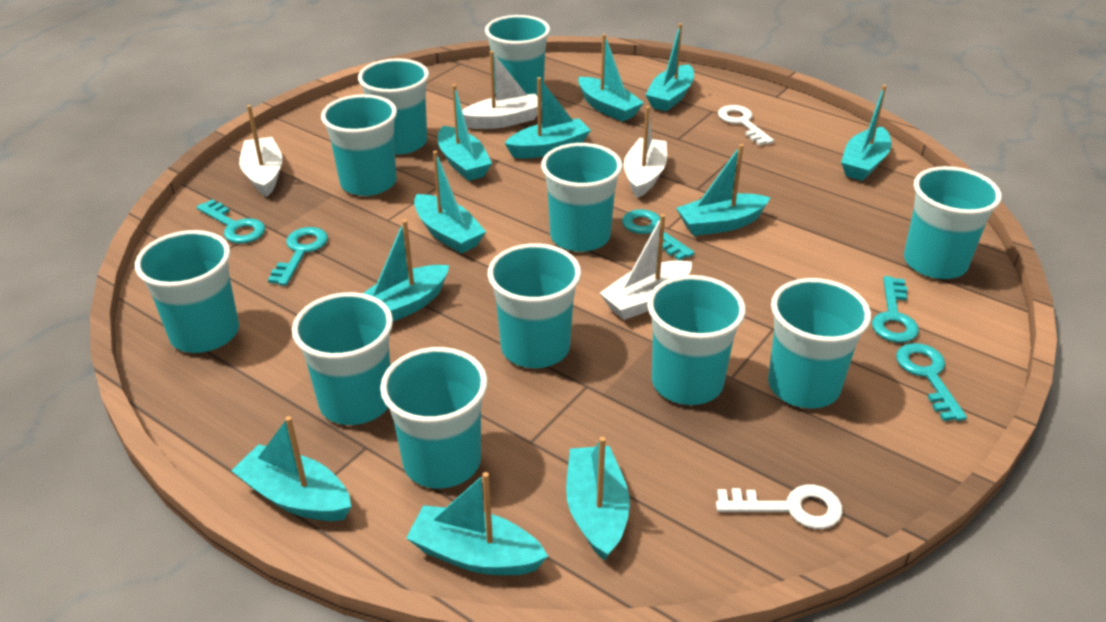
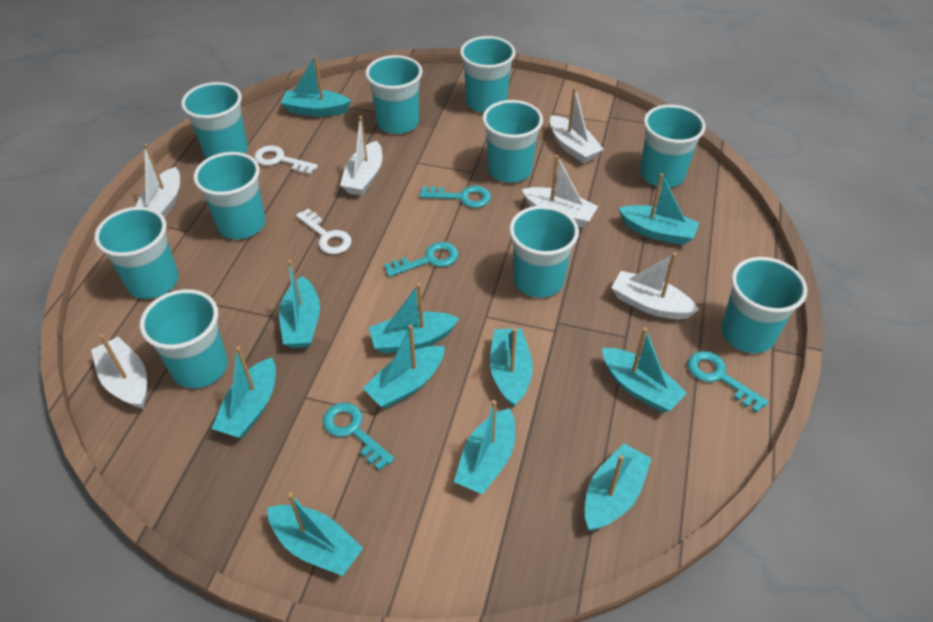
turquoise cup: 11 -> 10
turquoise key: 5 -> 4
white boat: 4 -> 6

